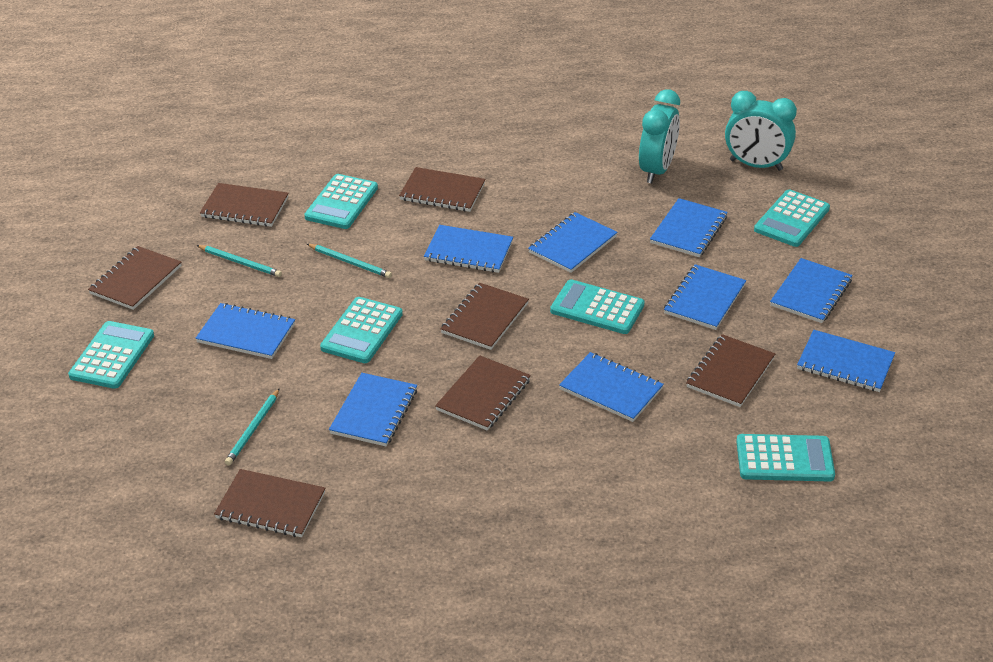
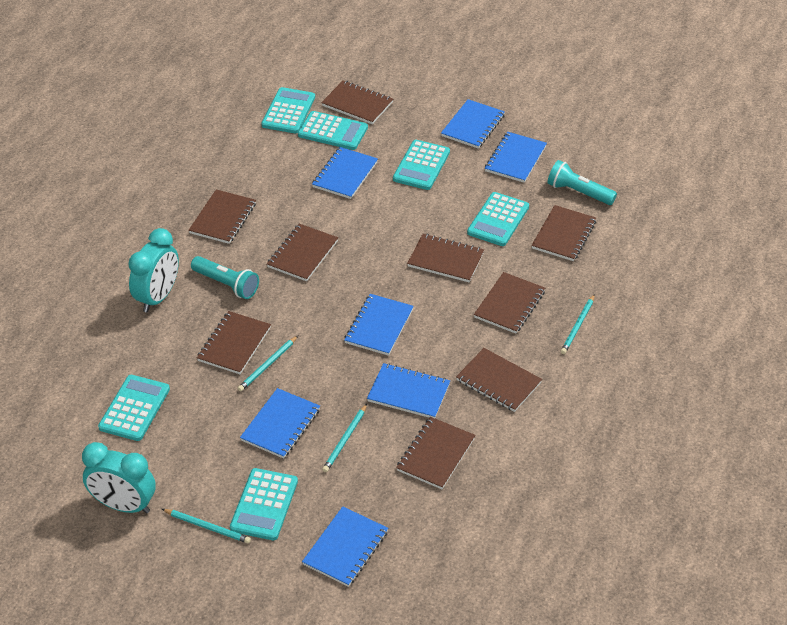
blue notebook: 9 -> 7
brown notebook: 7 -> 9
turquoise flashlight: 0 -> 2
turquoise pencil: 3 -> 4

